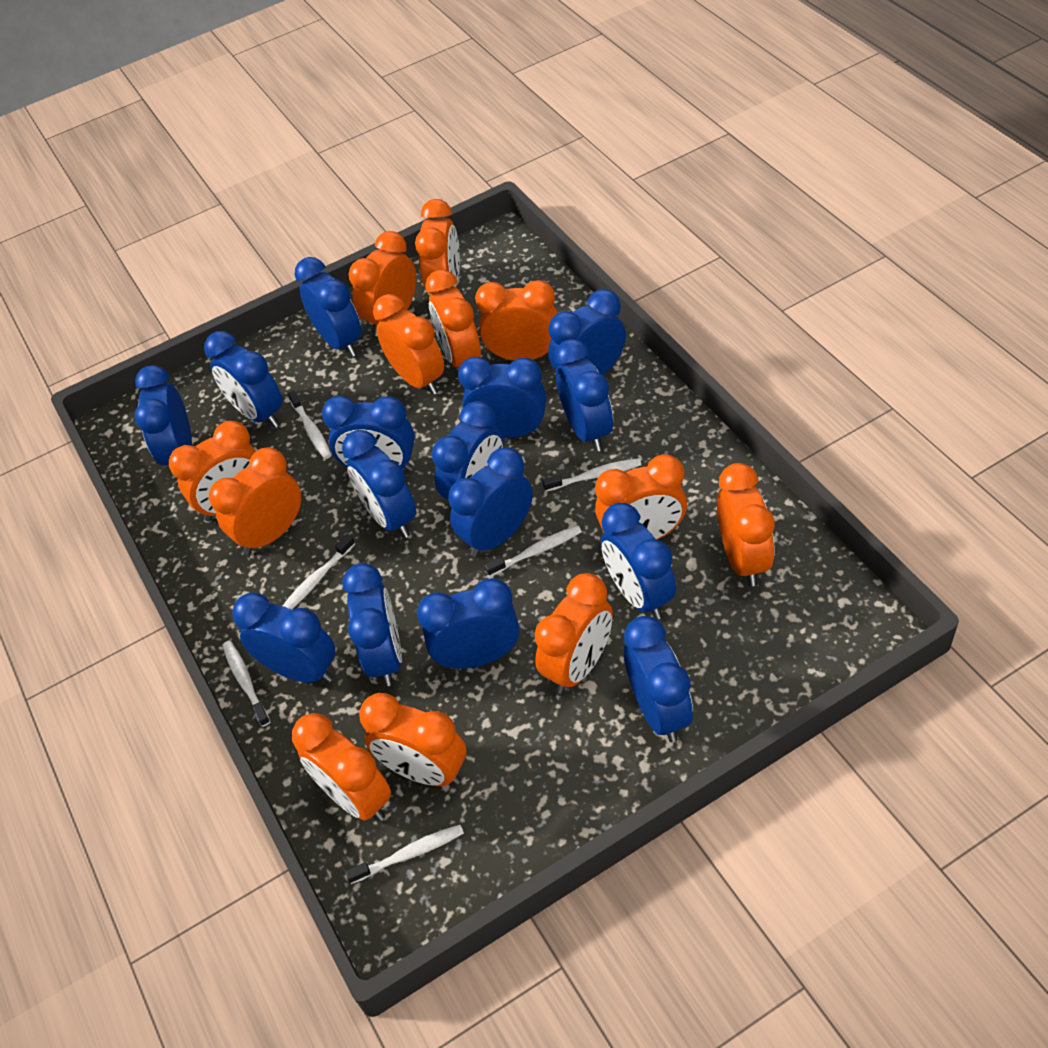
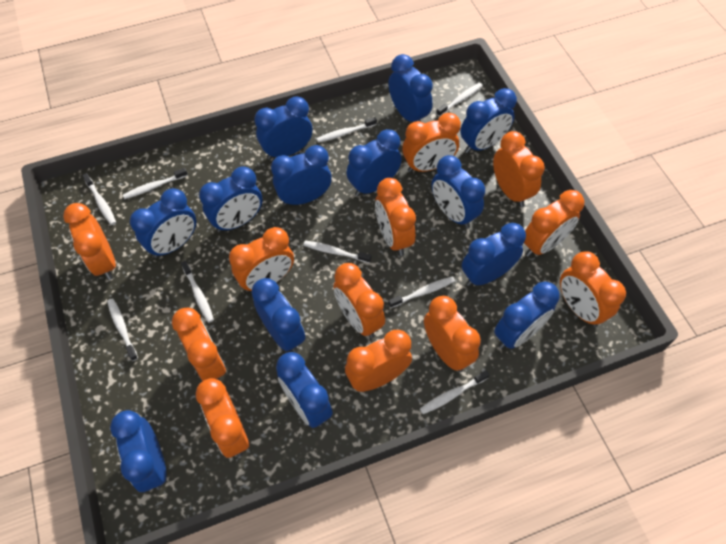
blue clock: 15 -> 13
white toothbrush: 6 -> 9

